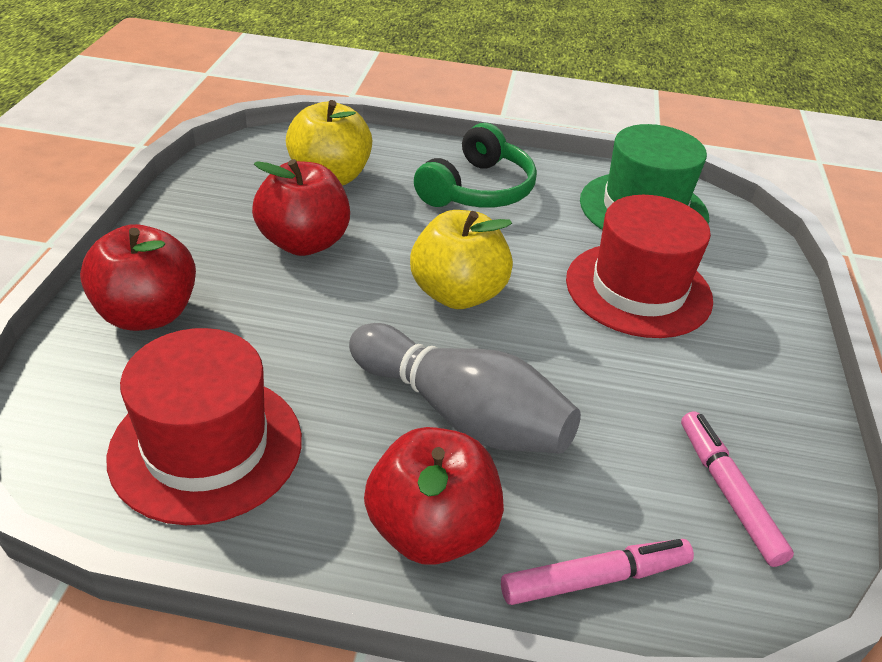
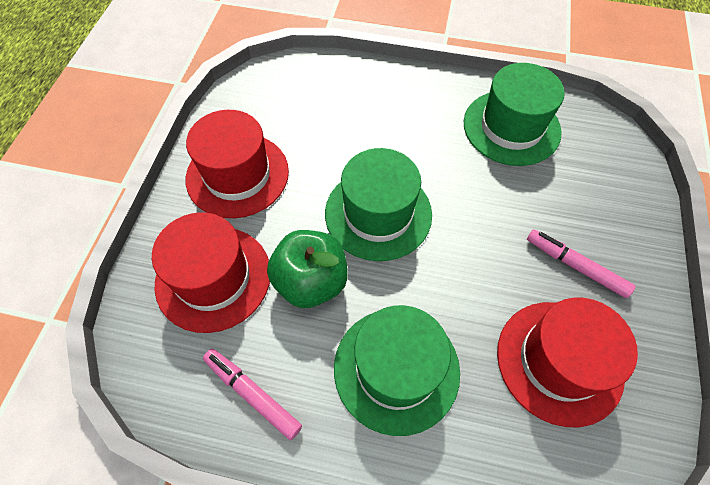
green apple: 0 -> 1
green hat: 1 -> 3
green headphones: 1 -> 0
grey bowling pin: 1 -> 0
red apple: 3 -> 0
red hat: 2 -> 3
yellow apple: 2 -> 0

